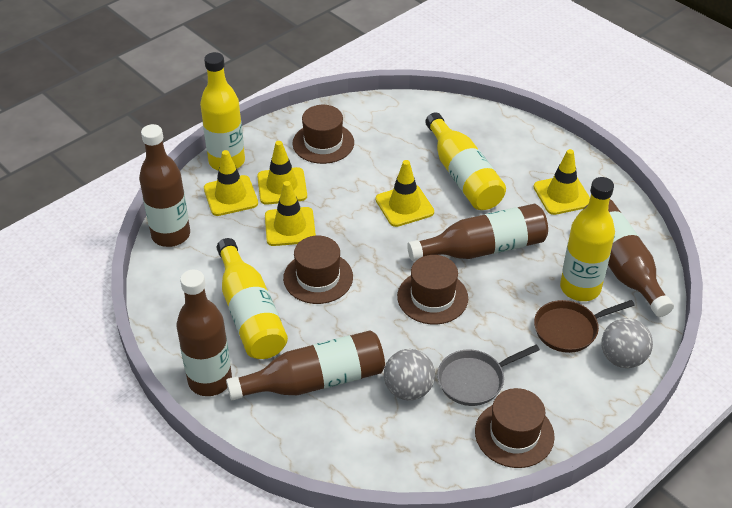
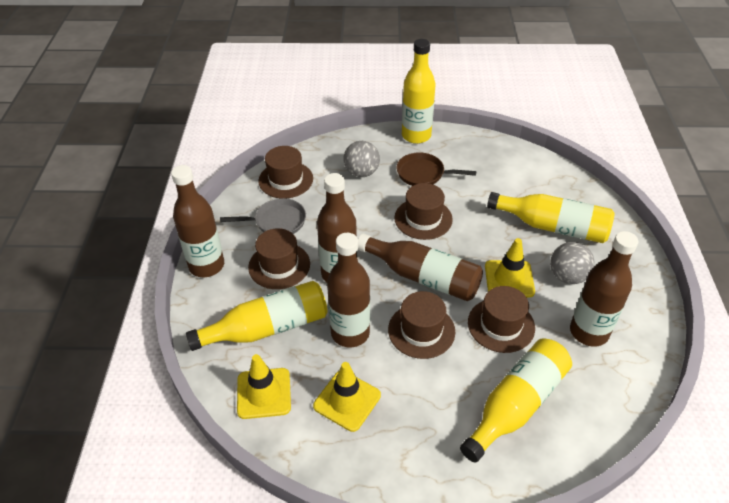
brown hat: 4 -> 5
yellow traffic cone: 5 -> 3

